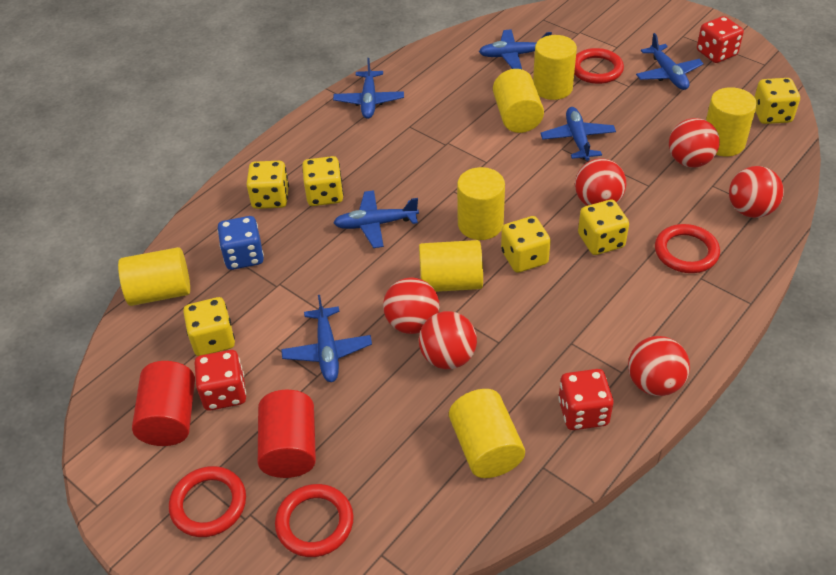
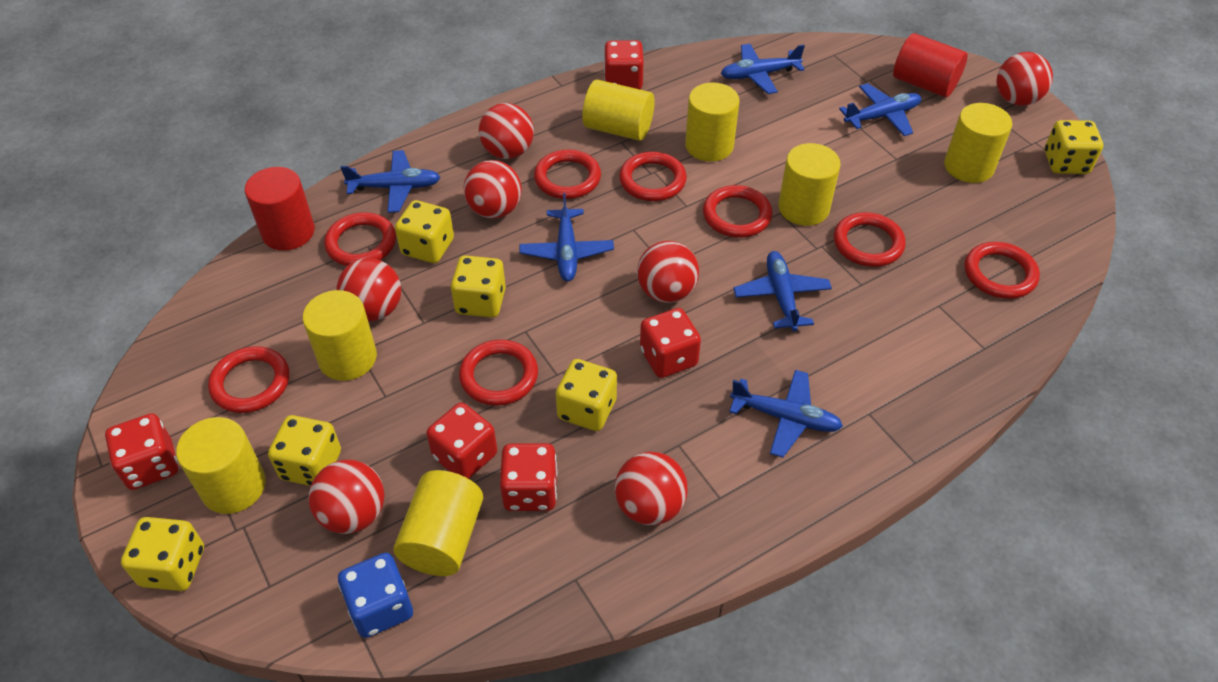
red ball: 6 -> 7
red dice: 3 -> 5
red ring: 4 -> 8

